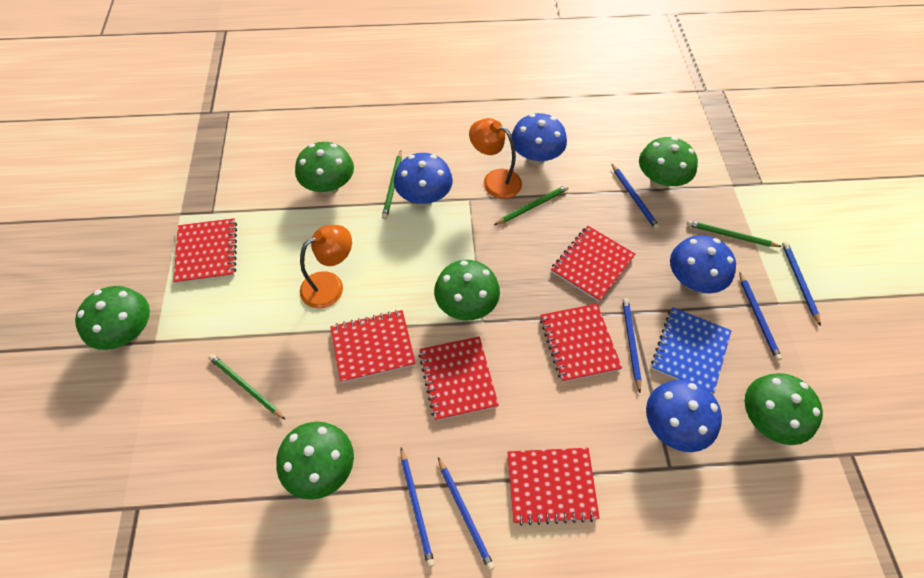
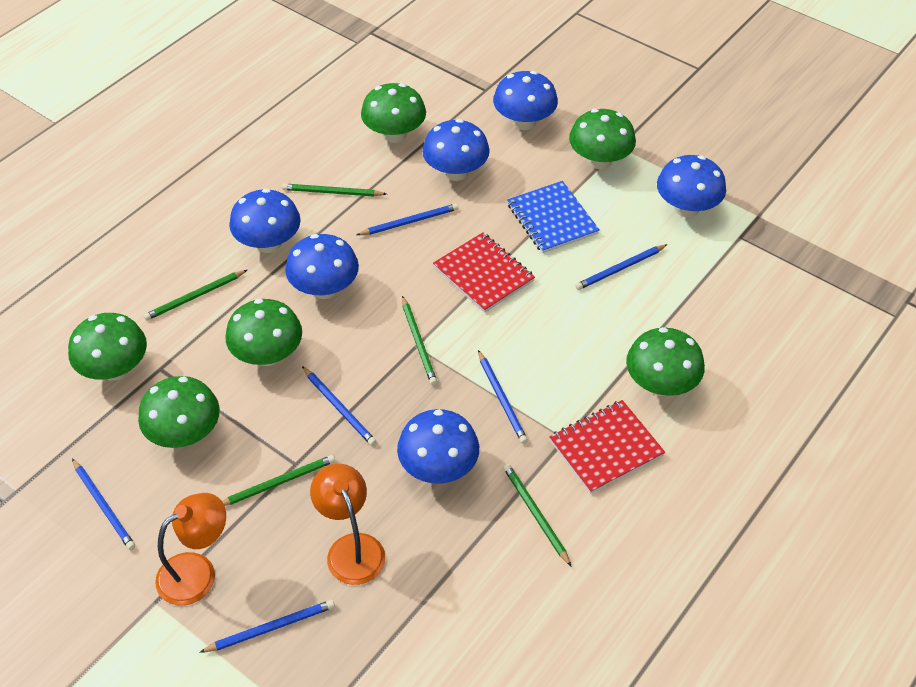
blue mushroom: 4 -> 6
green pencil: 4 -> 5
red notebook: 6 -> 2

